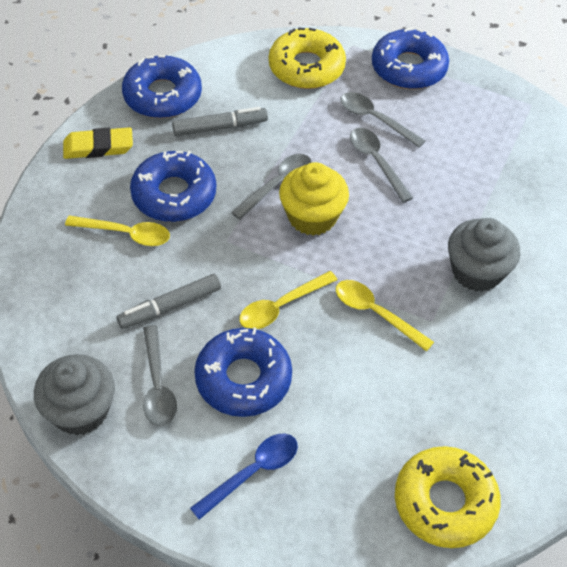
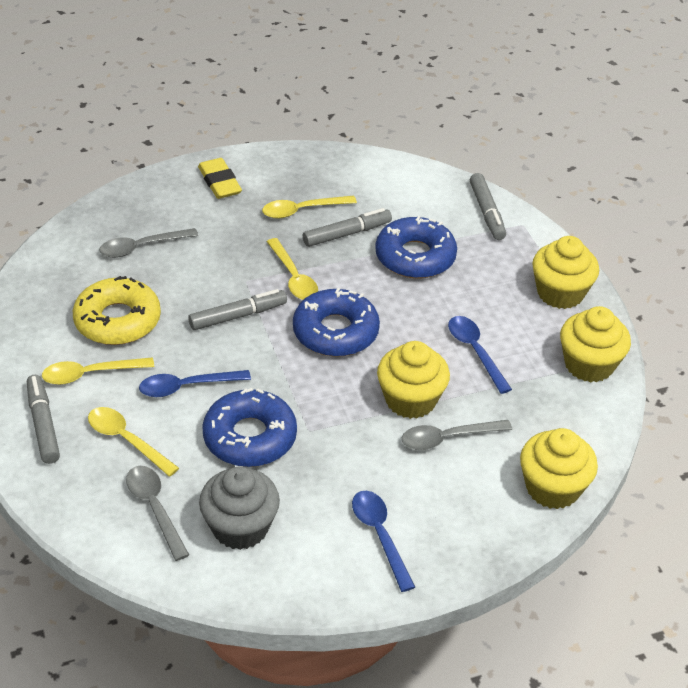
blue donut: 4 -> 3
blue spoon: 1 -> 3
grey cupcake: 2 -> 1
grey marker: 2 -> 4
grey spoon: 4 -> 3
yellow cupcake: 1 -> 4
yellow donut: 2 -> 1
yellow spoon: 3 -> 4

